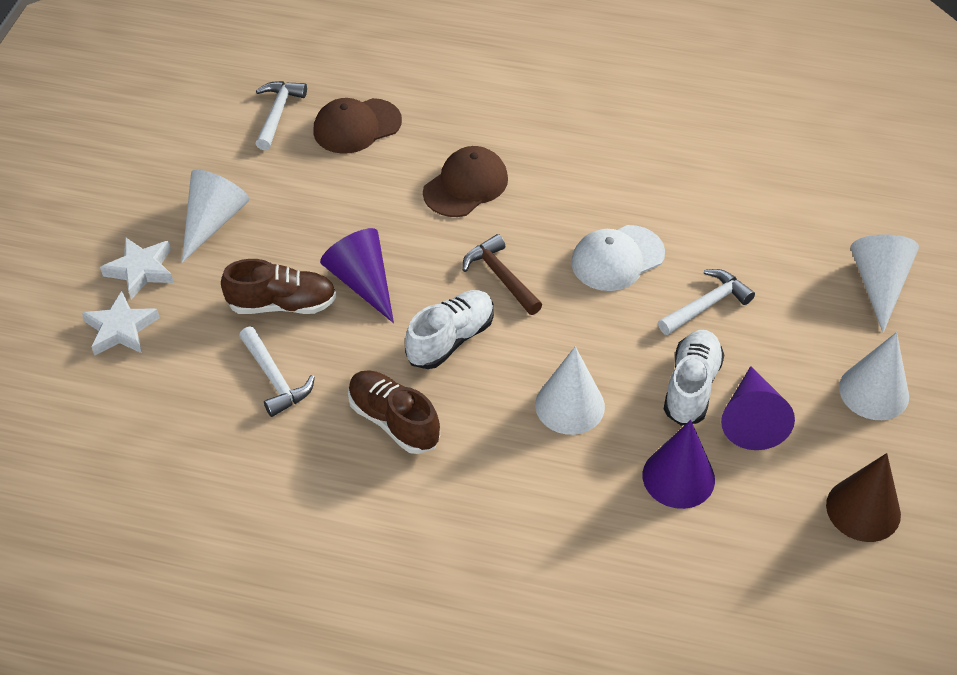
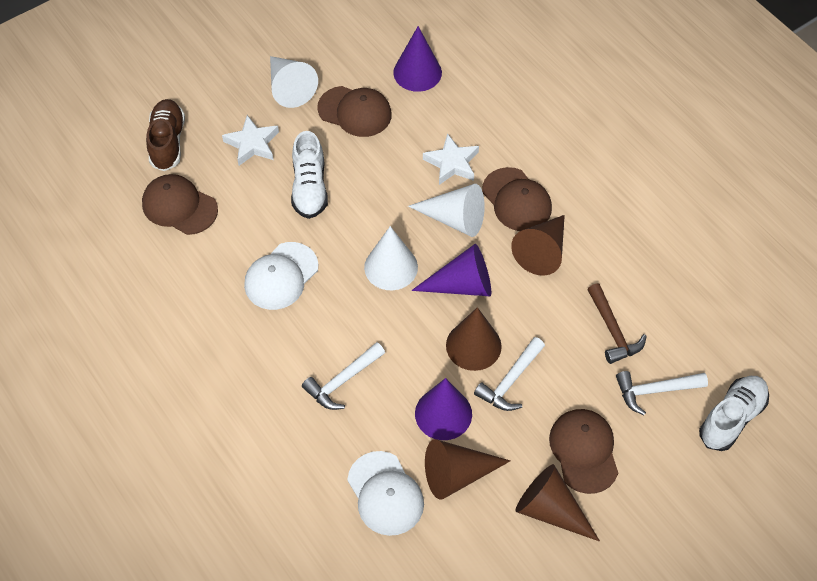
brown cap: 2 -> 4
brown cone: 1 -> 4
brown shoe: 2 -> 1
white cap: 1 -> 2
white cone: 4 -> 3

